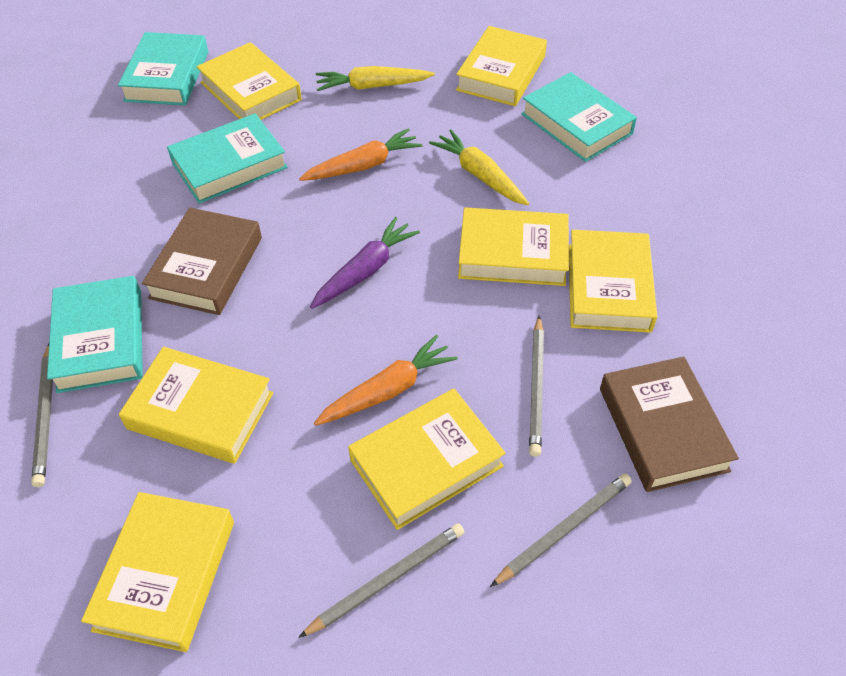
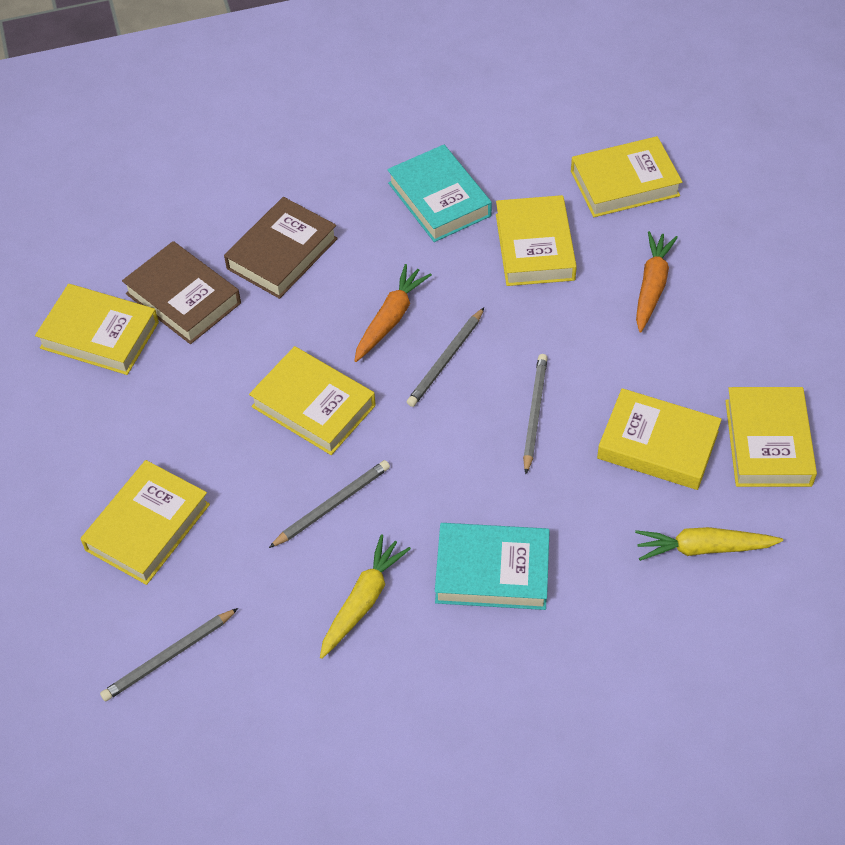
purple carrot: 1 -> 0
turquoise book: 4 -> 2

